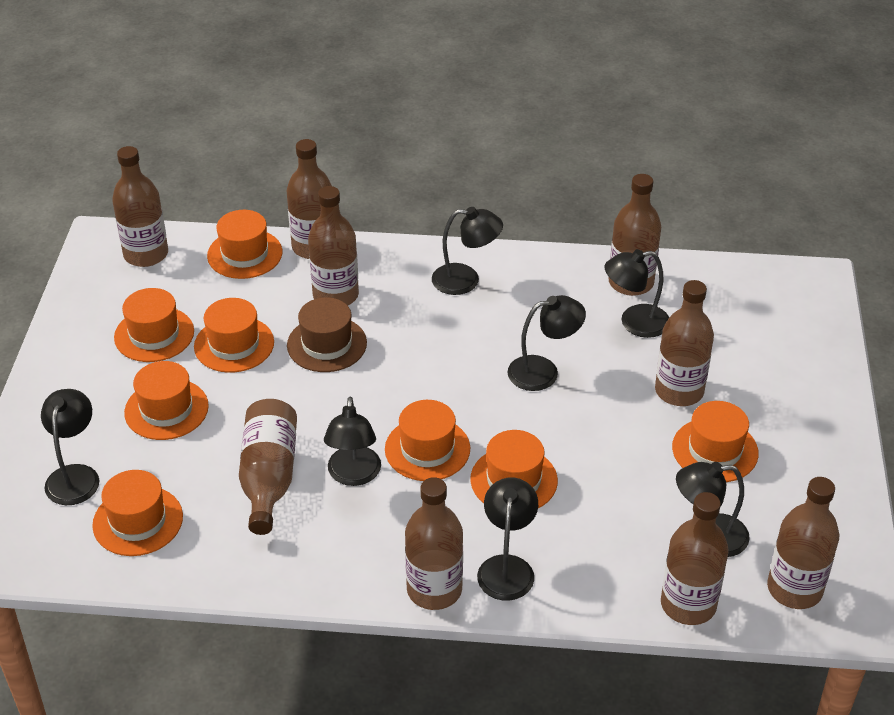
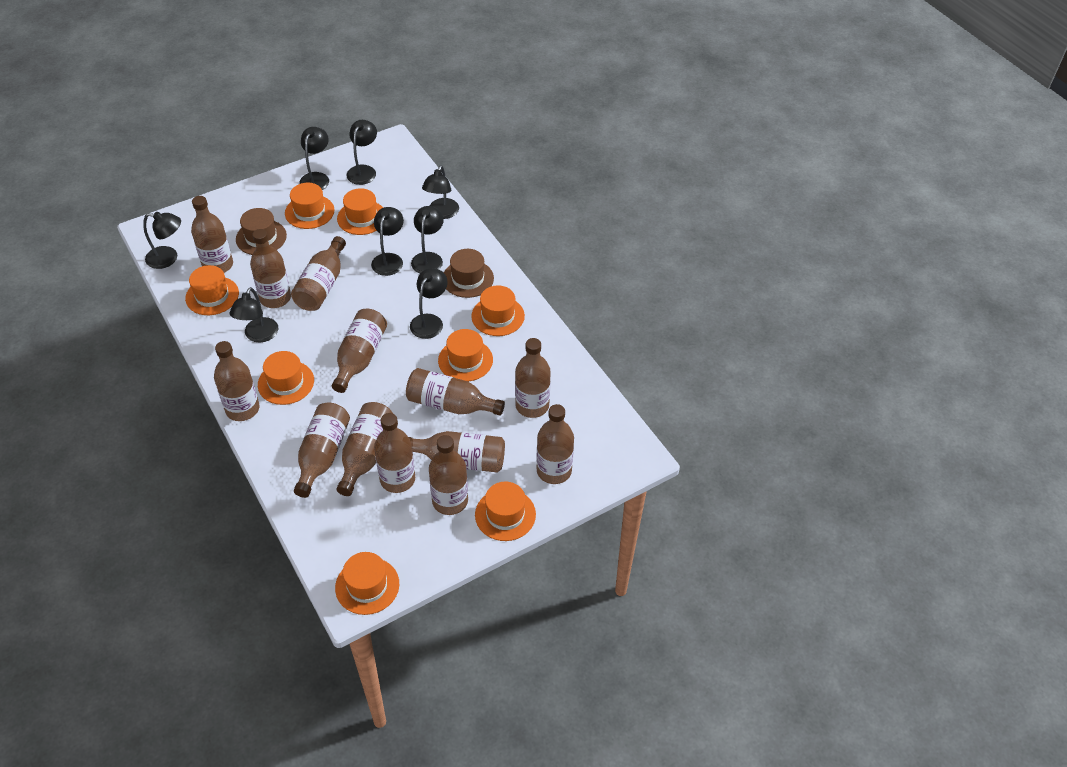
black lamp: 7 -> 8
brown bottle: 9 -> 13
brown hat: 1 -> 2

